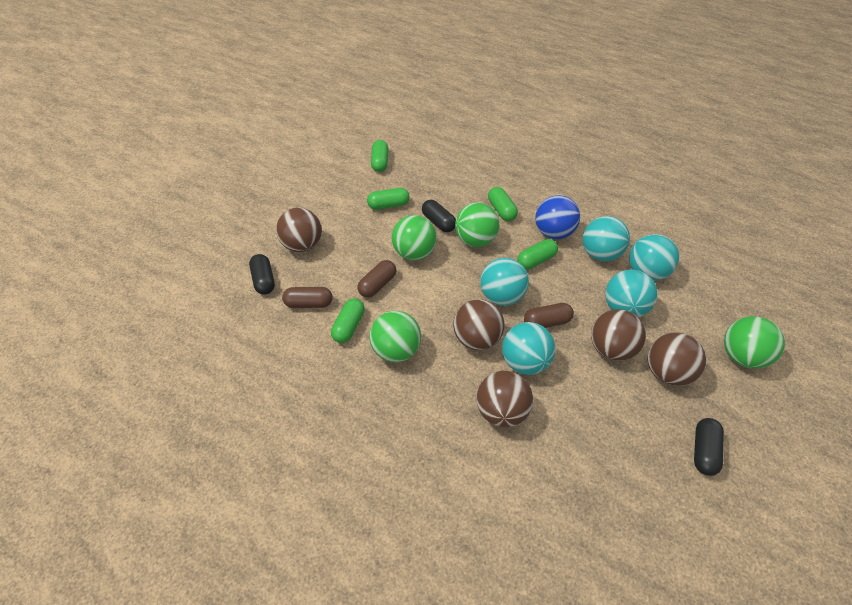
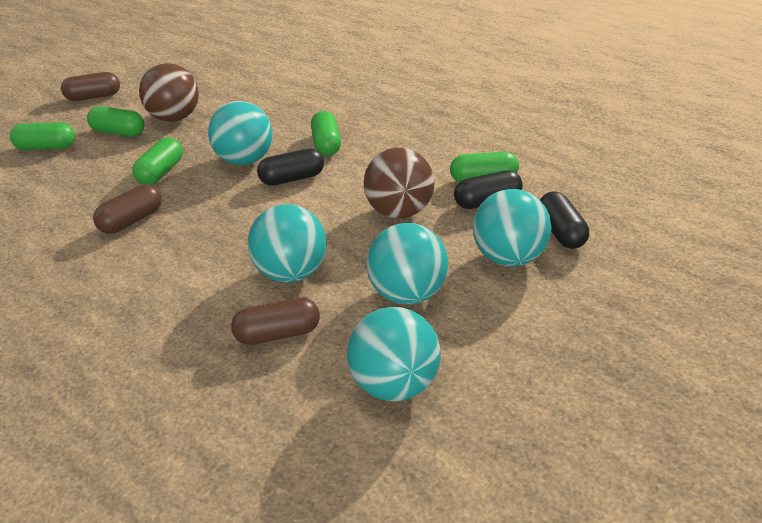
blue ball: 1 -> 0
brown ball: 5 -> 2
green ball: 4 -> 0

